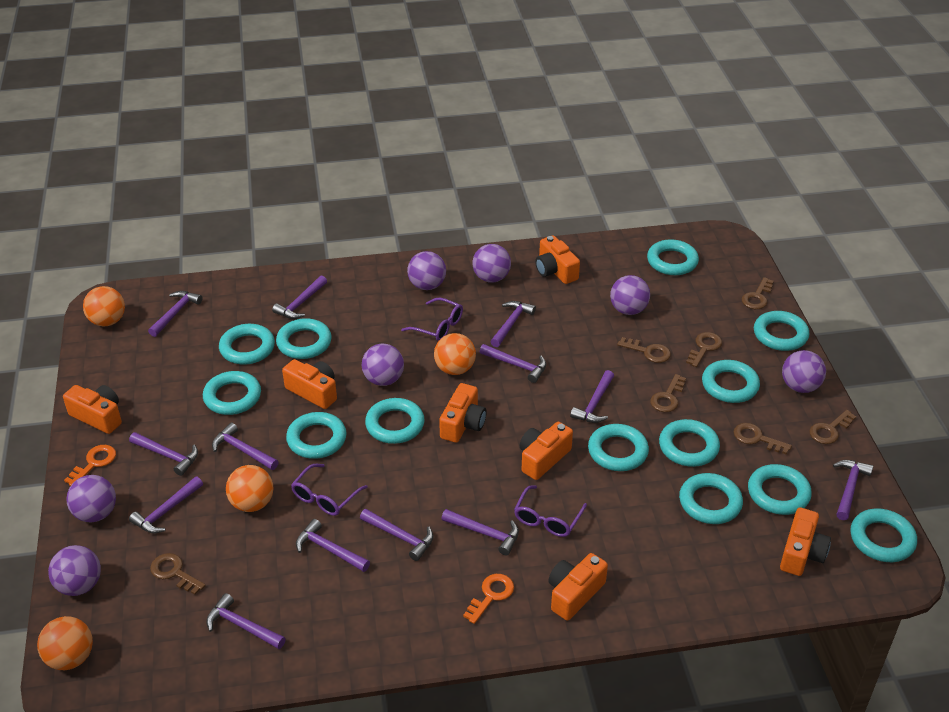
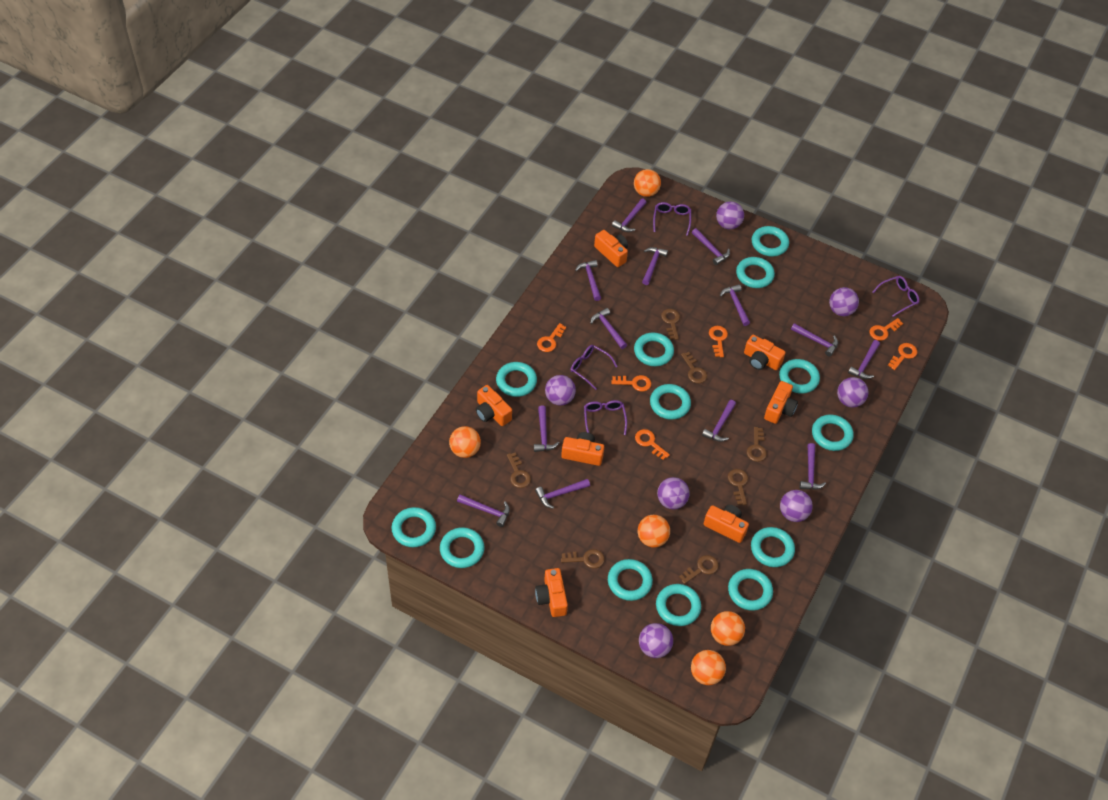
orange ball: 4 -> 5
orange key: 2 -> 6
purple glasses: 3 -> 4

